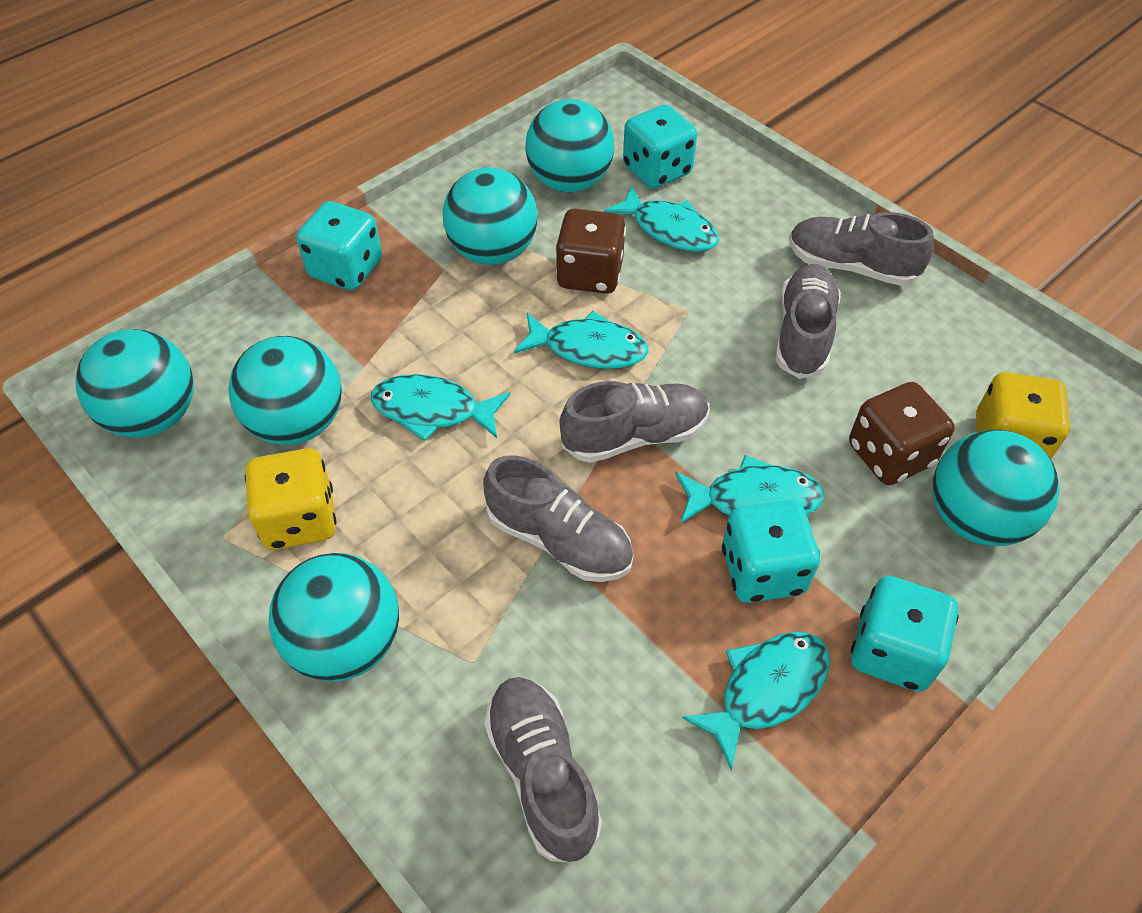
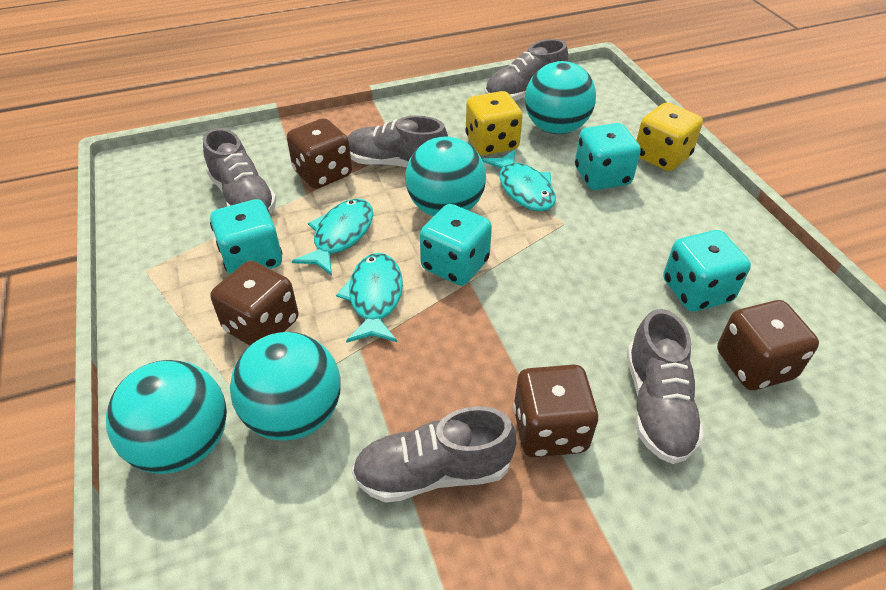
brown dice: 2 -> 4
turquoise ball: 6 -> 4
turquoise fish: 5 -> 3

